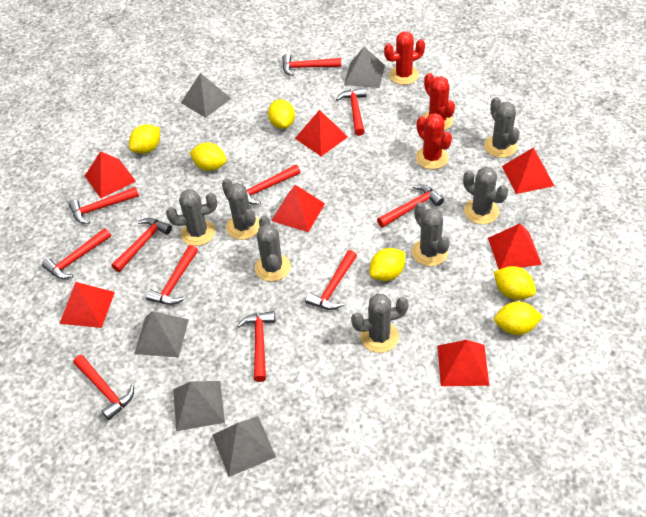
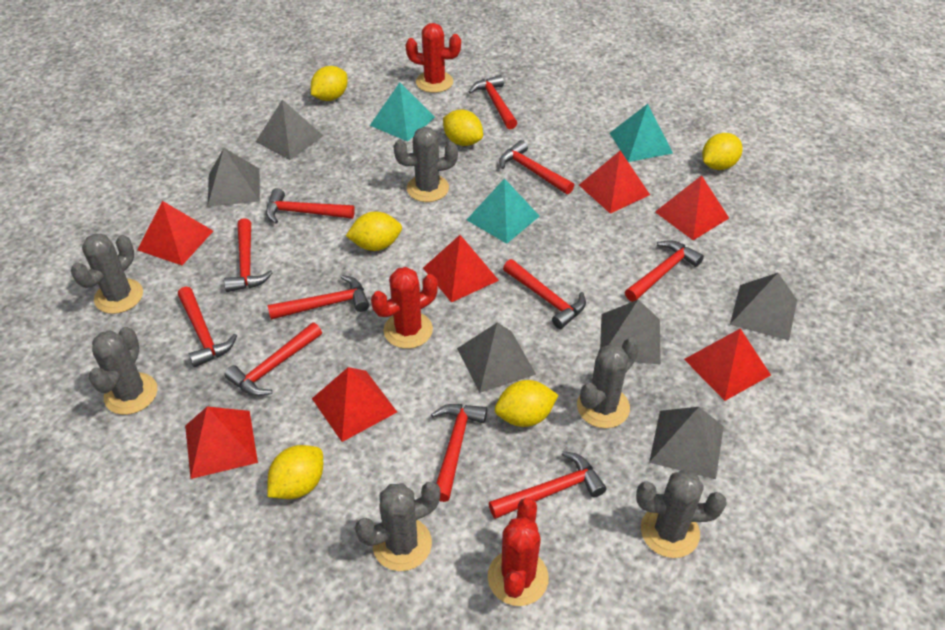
grey cactus: 7 -> 6
grey pyramid: 5 -> 6
turquoise pyramid: 0 -> 3

